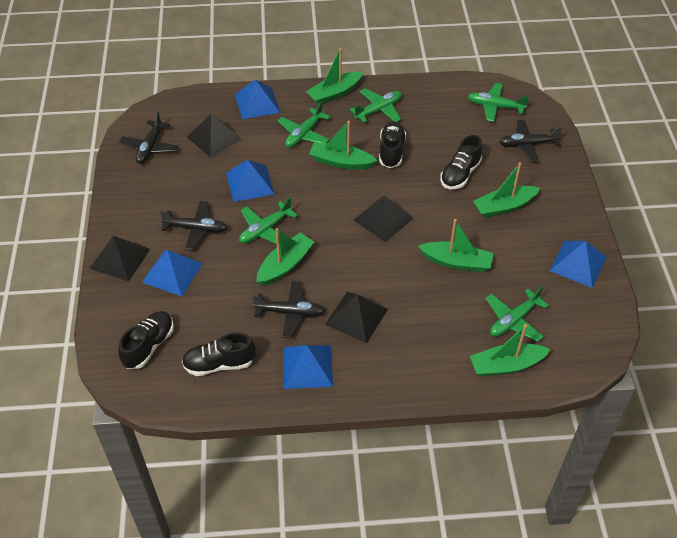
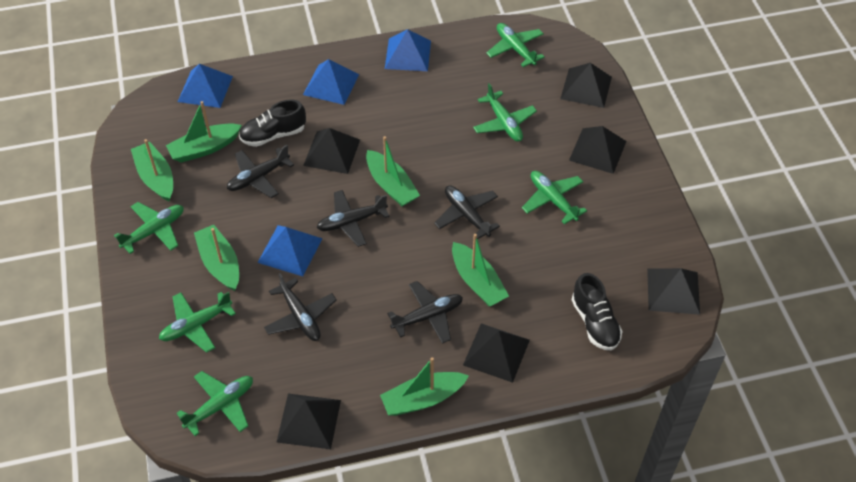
black plane: 4 -> 5
black pyramid: 4 -> 6
black shoe: 4 -> 2
blue pyramid: 5 -> 4
green plane: 5 -> 6

